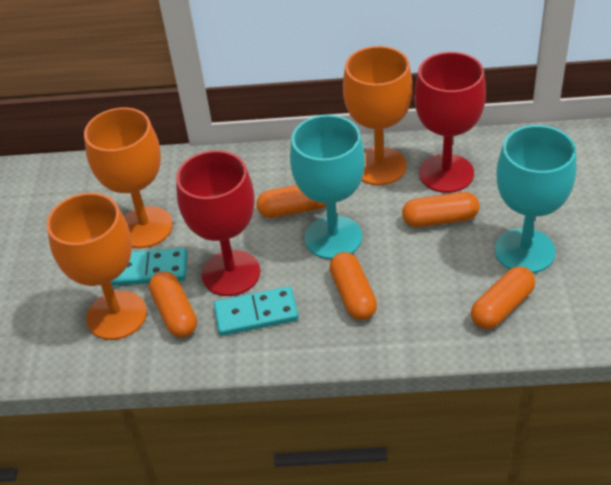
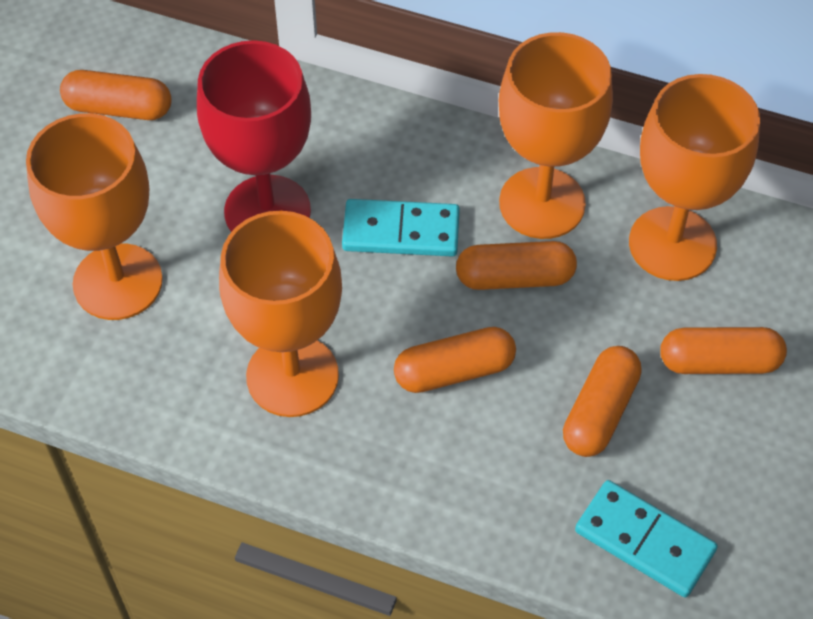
orange goblet: 3 -> 4
red goblet: 2 -> 1
turquoise goblet: 2 -> 0

